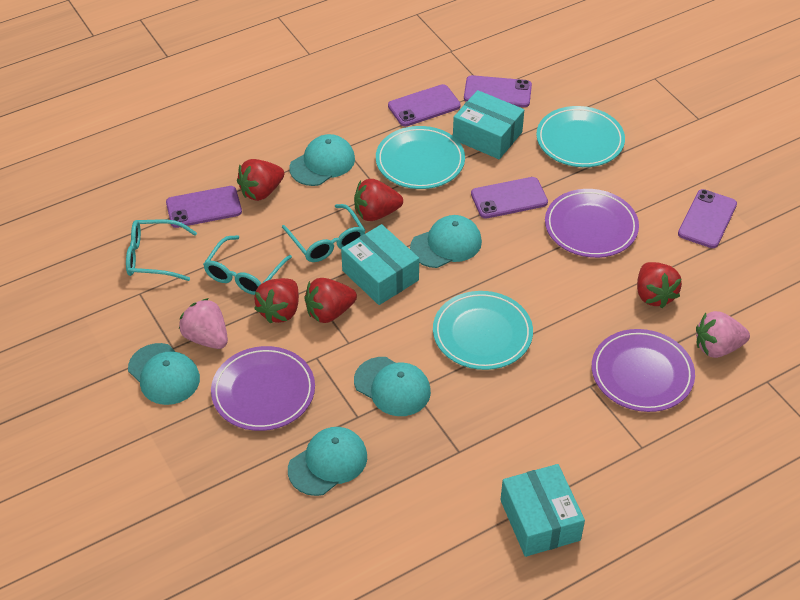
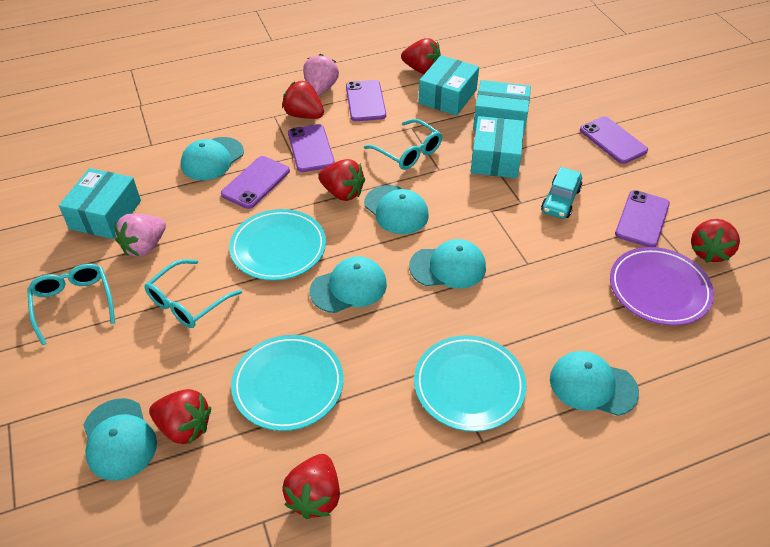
purple plate: 3 -> 1
red strawberry: 5 -> 6
turquoise box: 3 -> 4
turquoise cap: 5 -> 6
turquoise car: 0 -> 1

